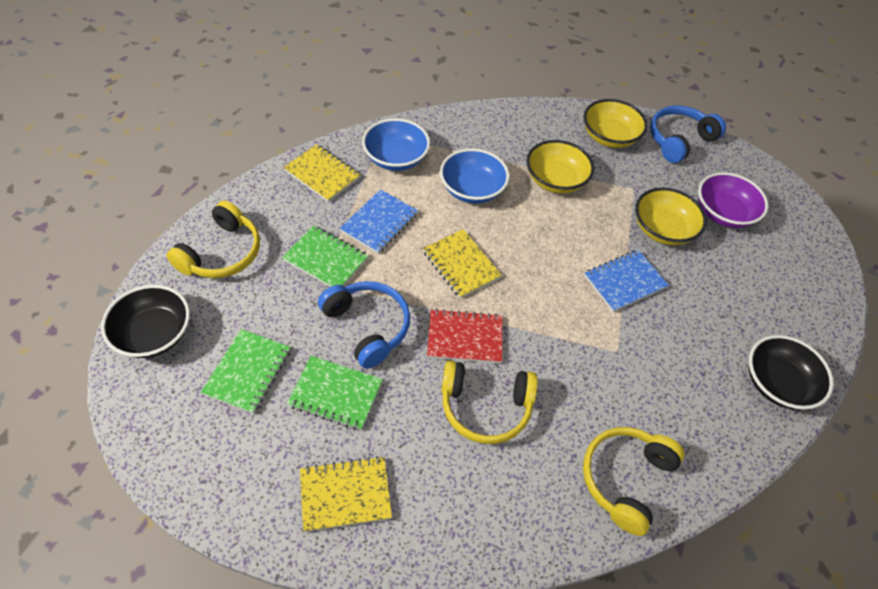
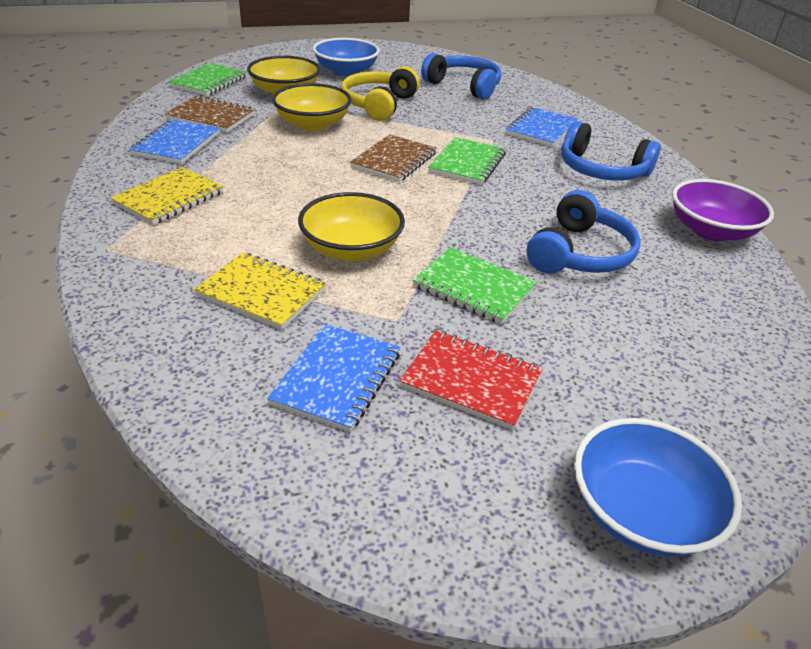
black bowl: 2 -> 0
blue headphones: 2 -> 3
blue notebook: 2 -> 3
brown notebook: 0 -> 2
yellow headphones: 3 -> 1
yellow notebook: 3 -> 2

